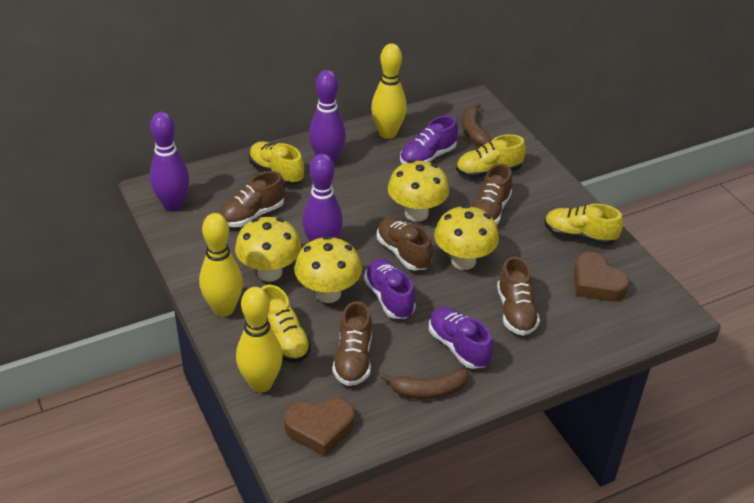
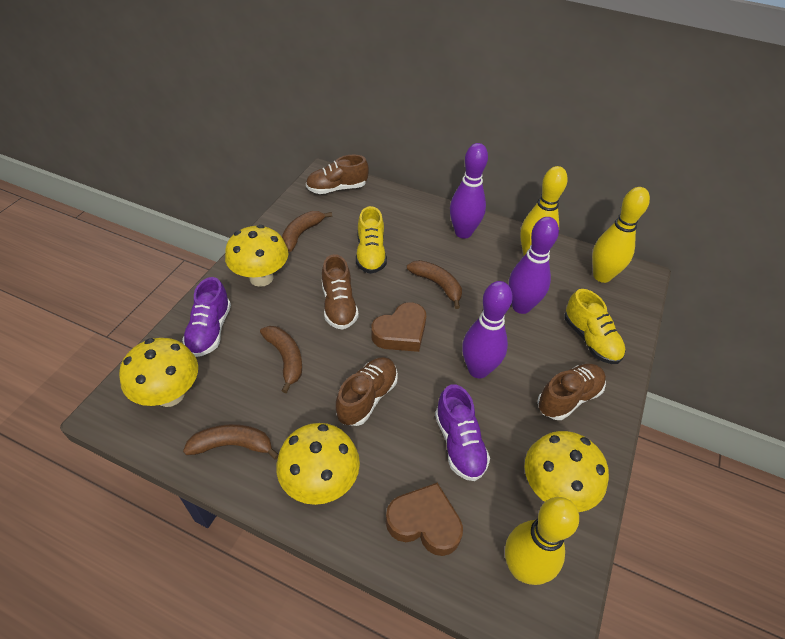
brown banana: 2 -> 4
brown shoe: 5 -> 4
purple shoe: 3 -> 2
yellow shoe: 4 -> 2

